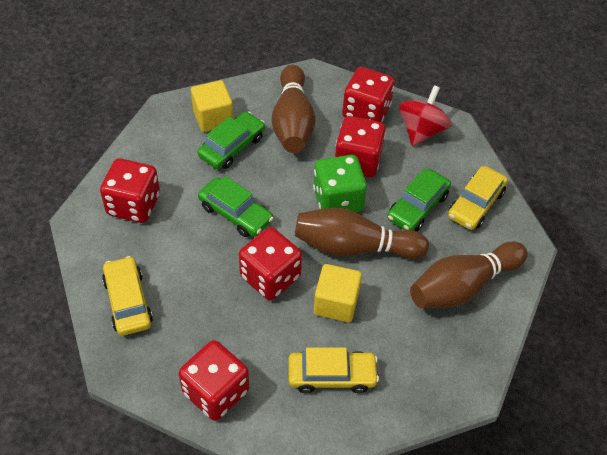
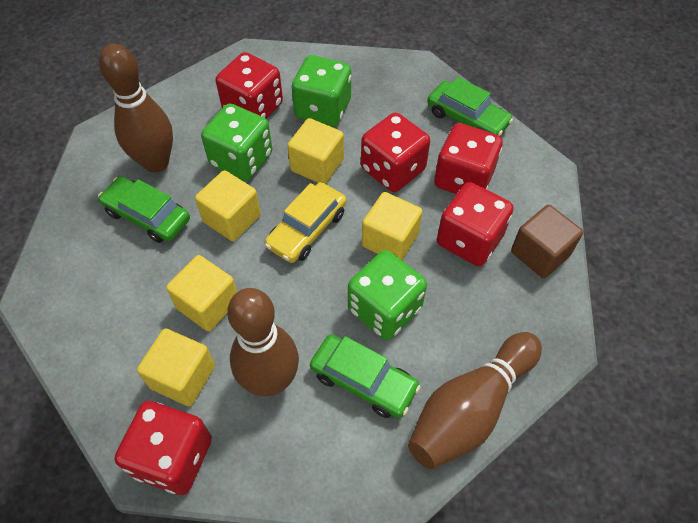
brown cube: 0 -> 1
green dice: 1 -> 3
red spinning top: 1 -> 0
yellow car: 3 -> 1
yellow cube: 2 -> 5

